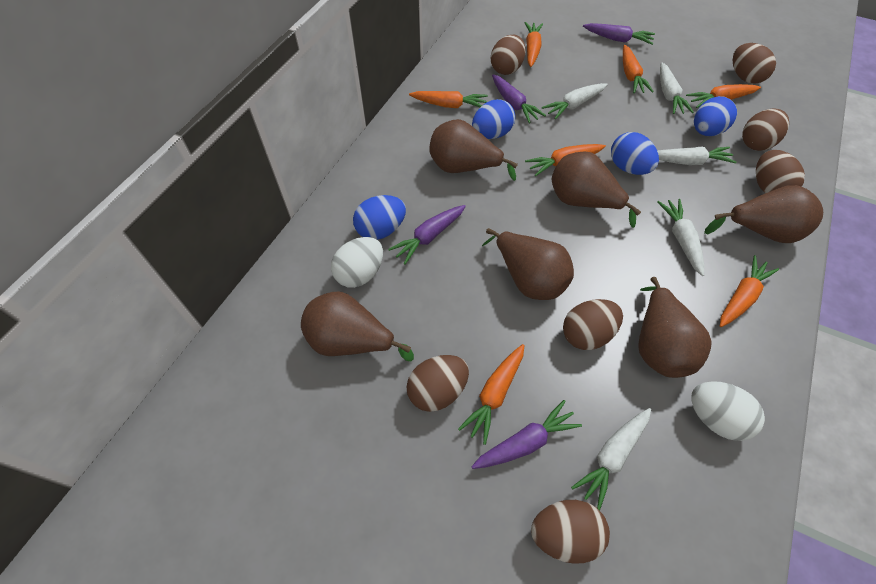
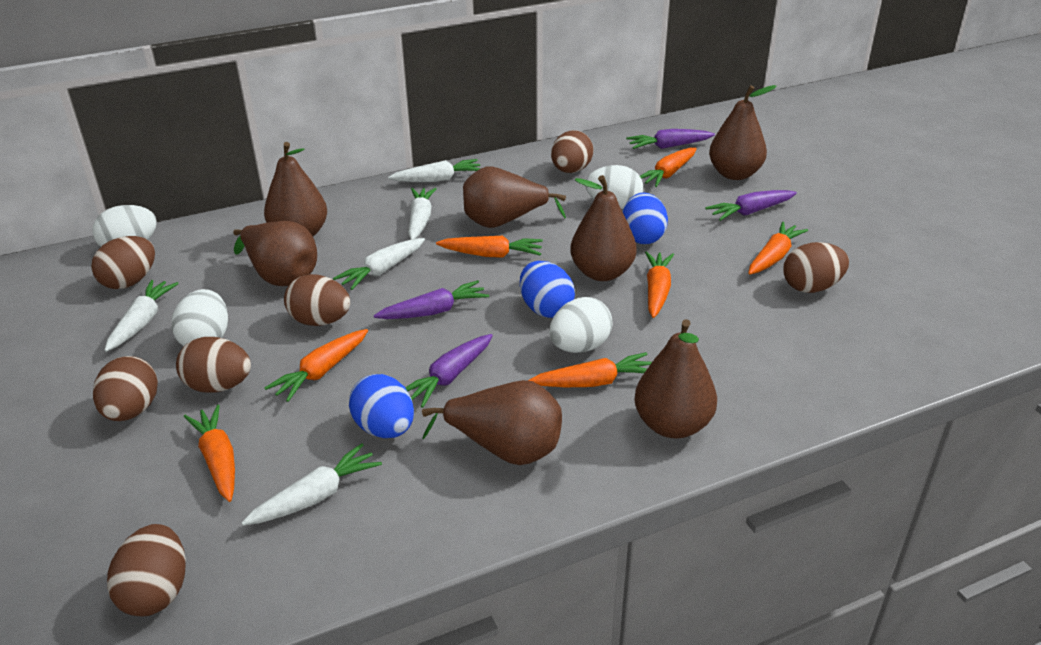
blue egg: 4 -> 3
brown pear: 6 -> 7
white egg: 2 -> 4

